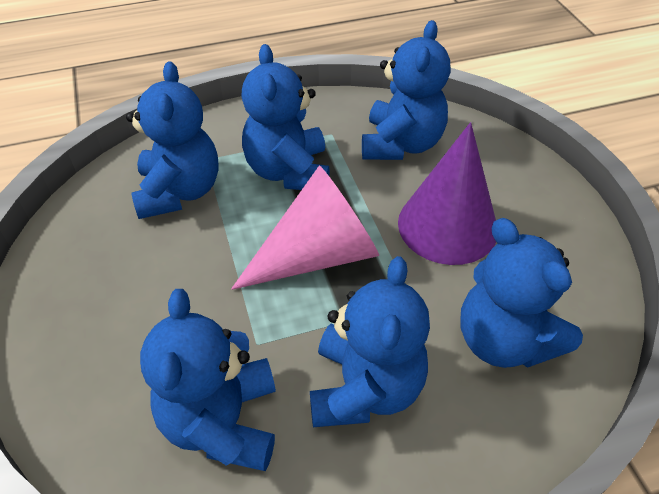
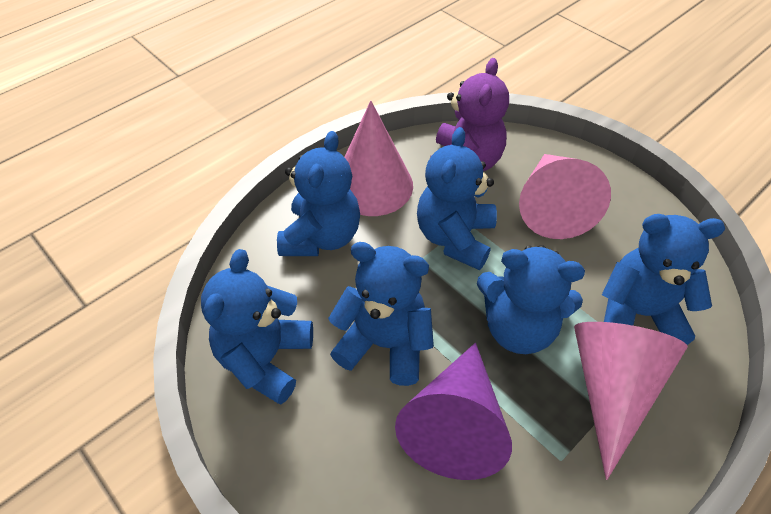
pink cone: 1 -> 3
purple teddy bear: 0 -> 1

